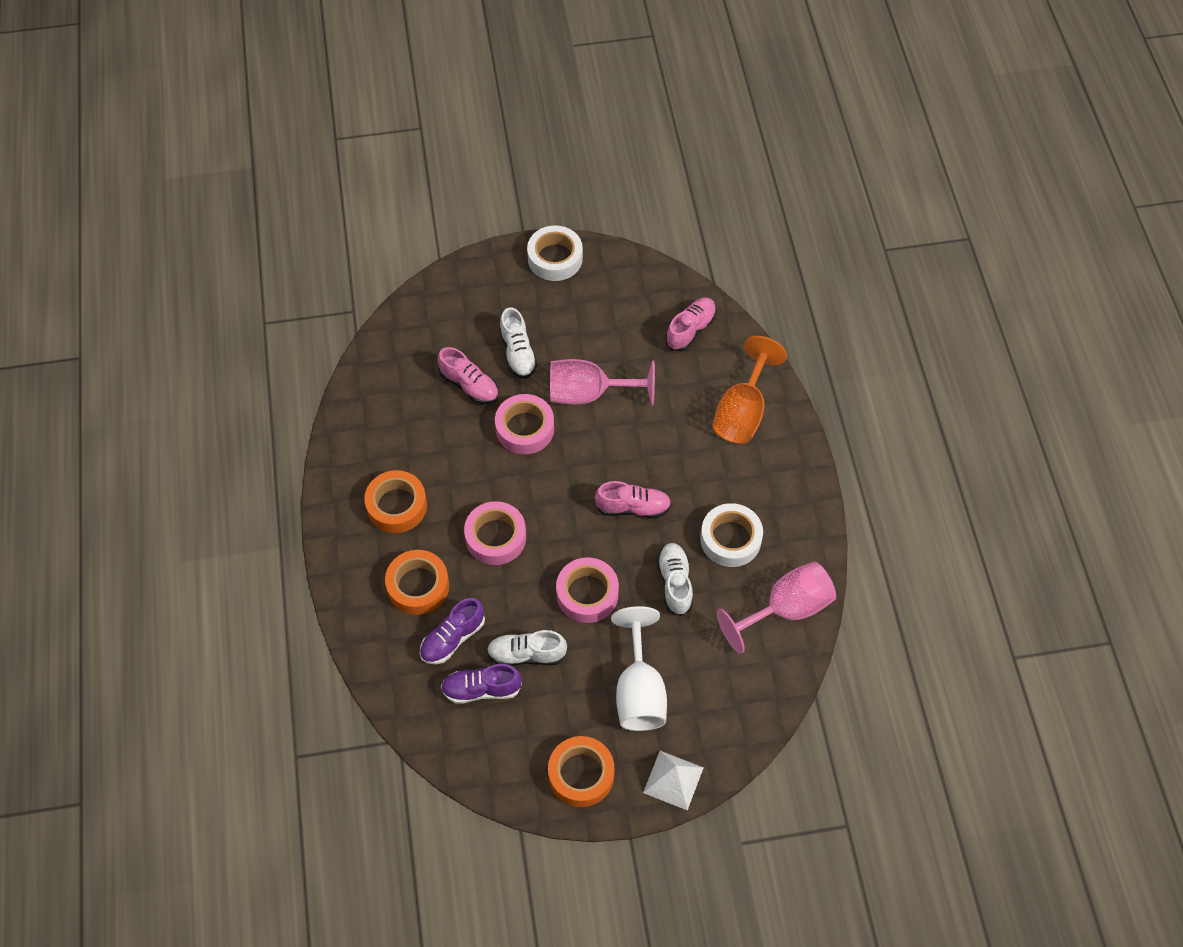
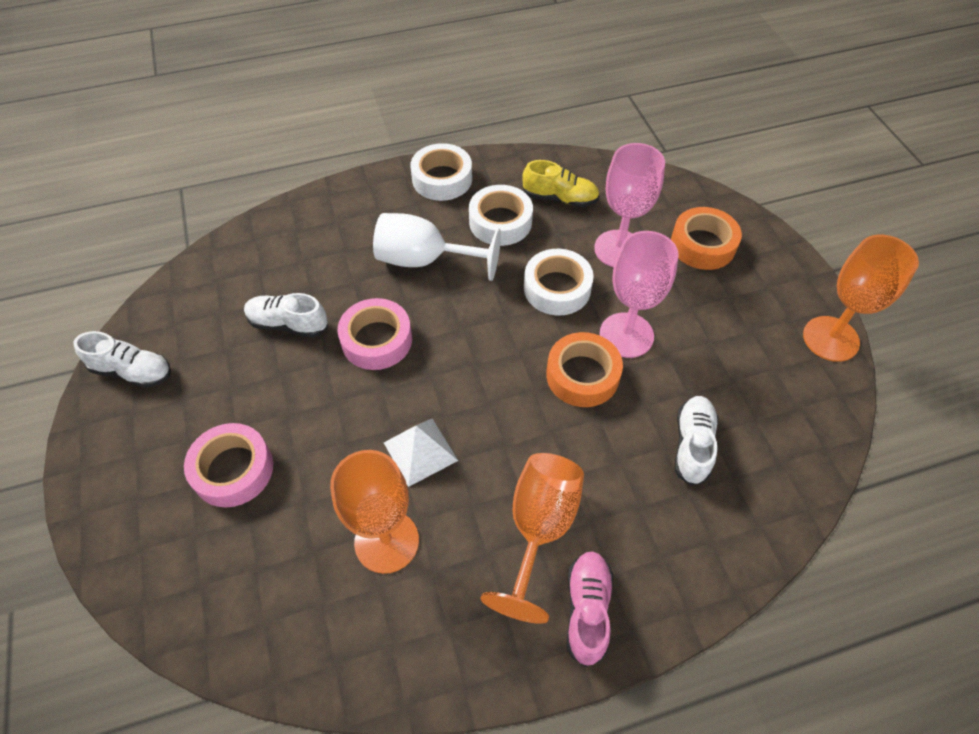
orange goblet: 1 -> 3
orange tape: 3 -> 2
pink shoe: 3 -> 1
pink tape: 3 -> 2
purple shoe: 2 -> 0
white tape: 2 -> 3
yellow shoe: 0 -> 1

